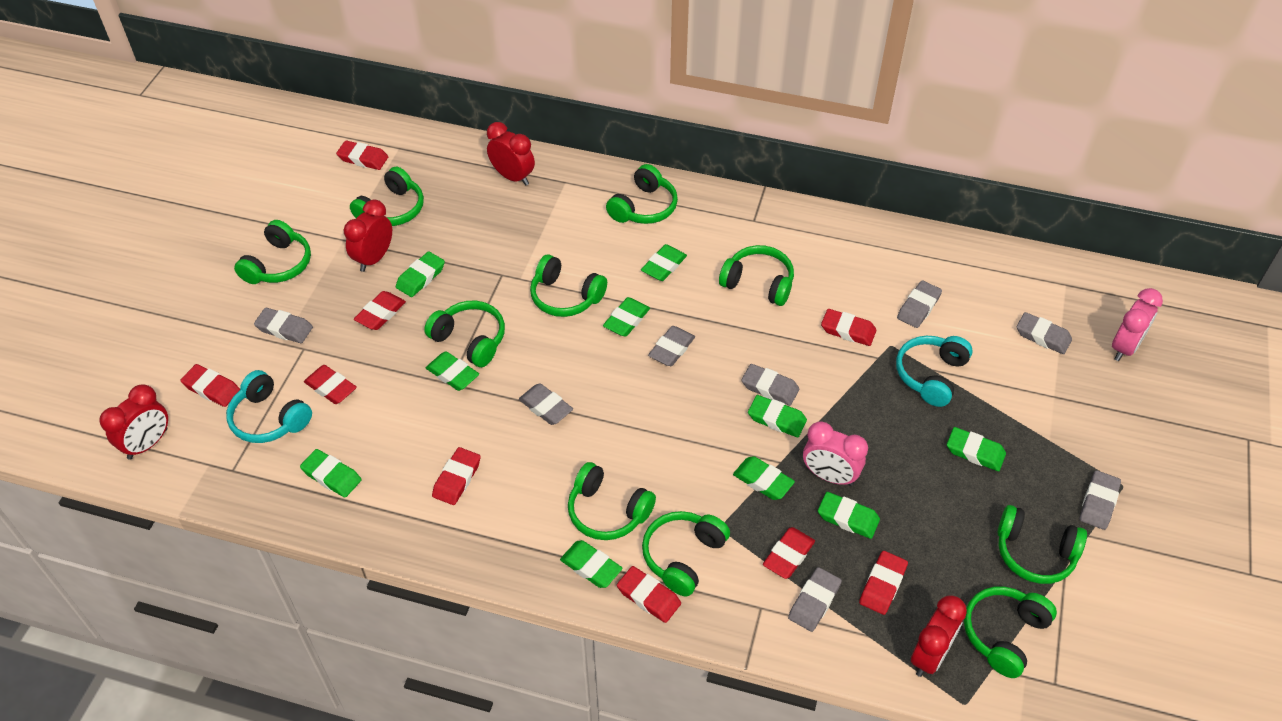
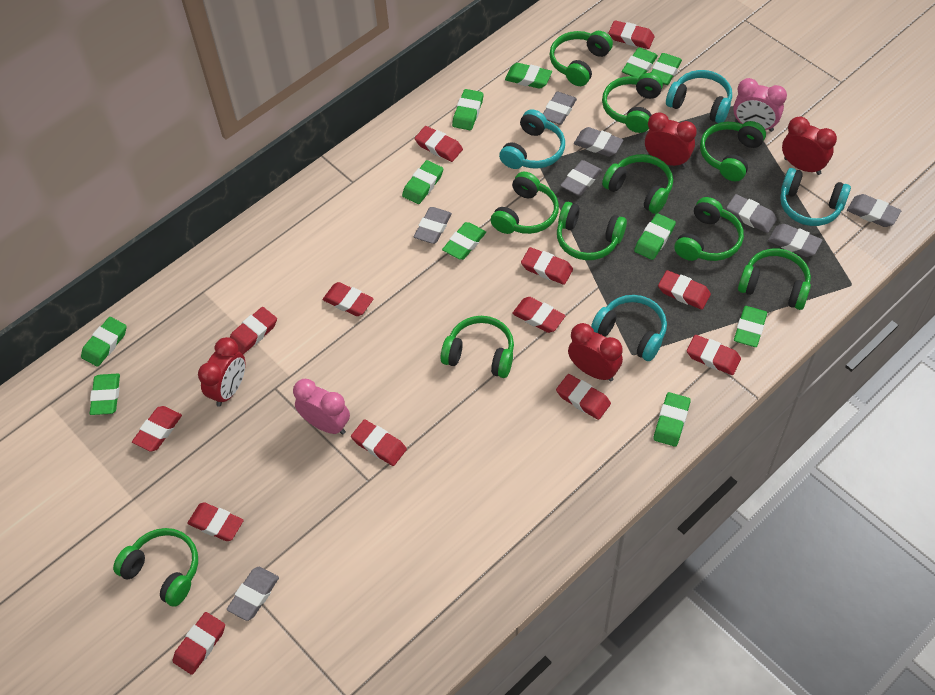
green eraser: 10 -> 11
red eraser: 9 -> 13
turquoise headphones: 2 -> 4

